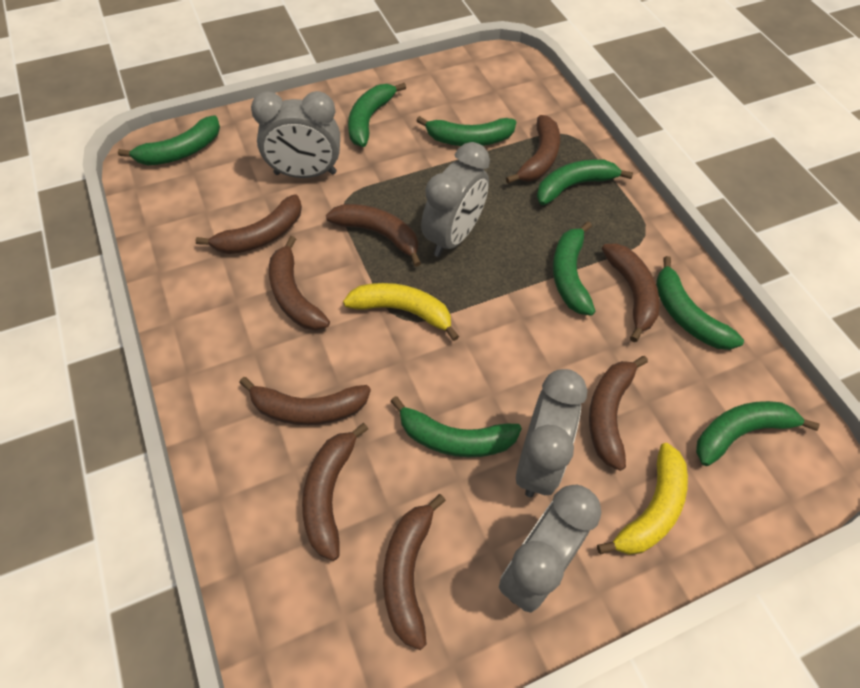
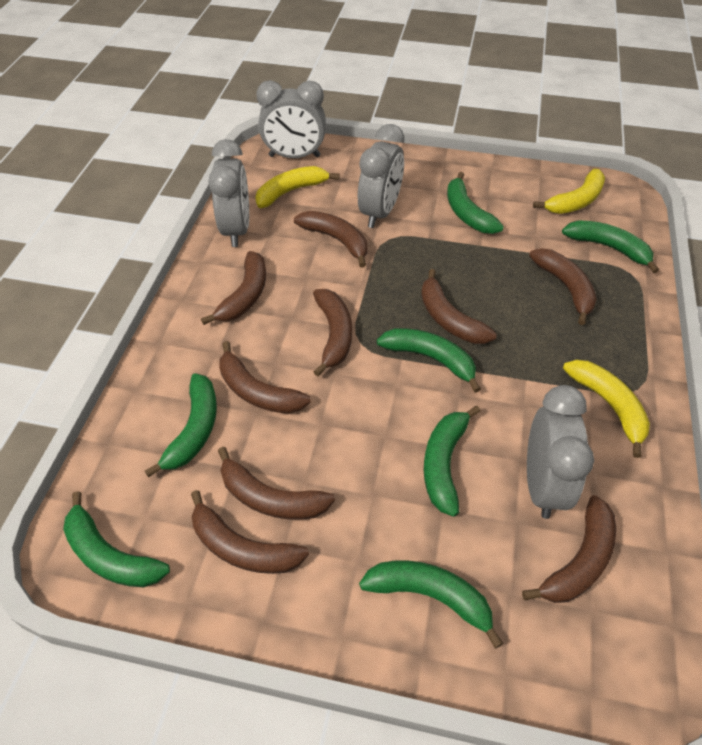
green banana: 8 -> 7
yellow banana: 2 -> 3

